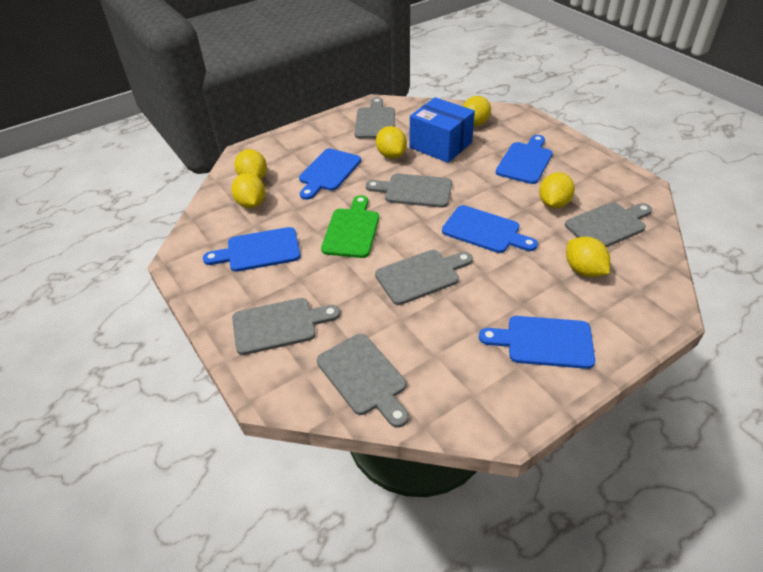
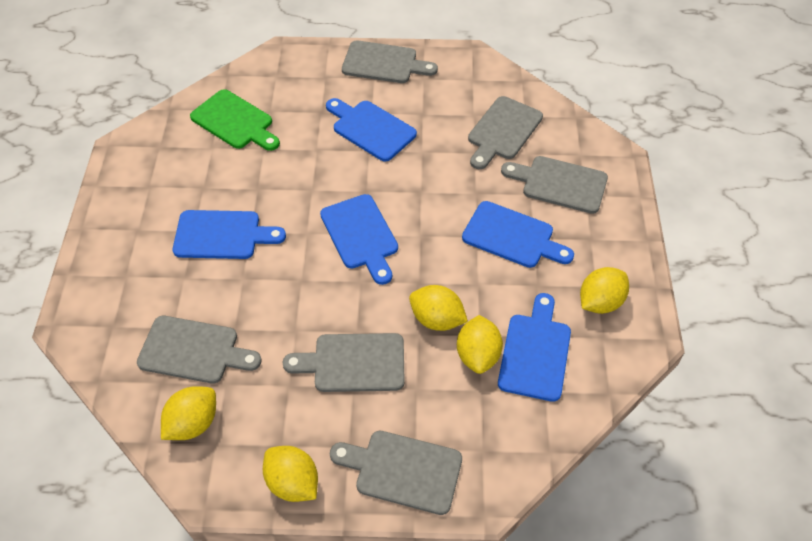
blue box: 1 -> 0
yellow lemon: 6 -> 5

